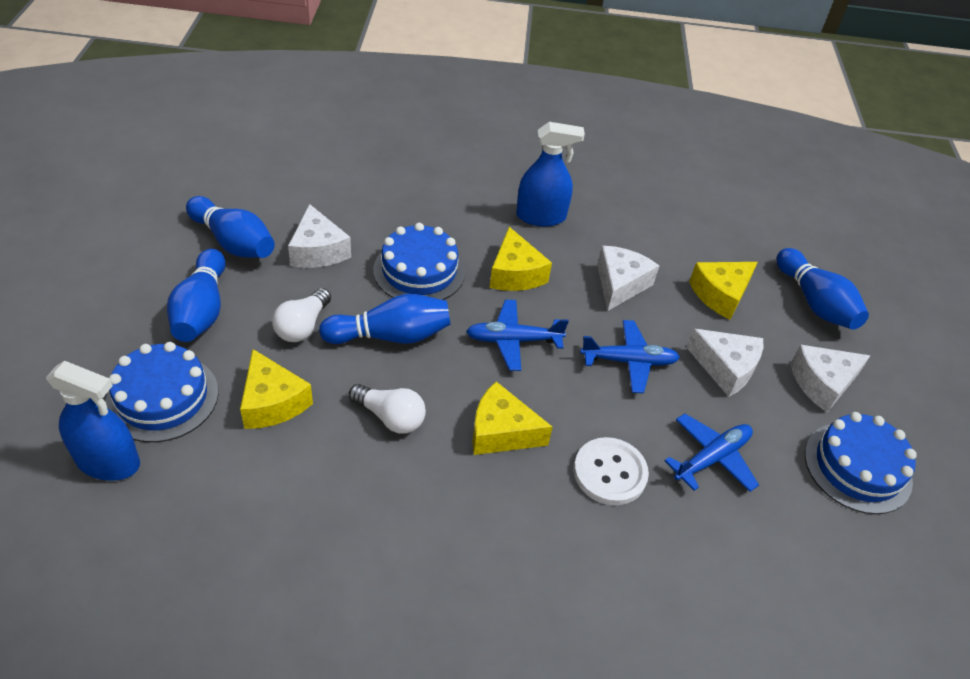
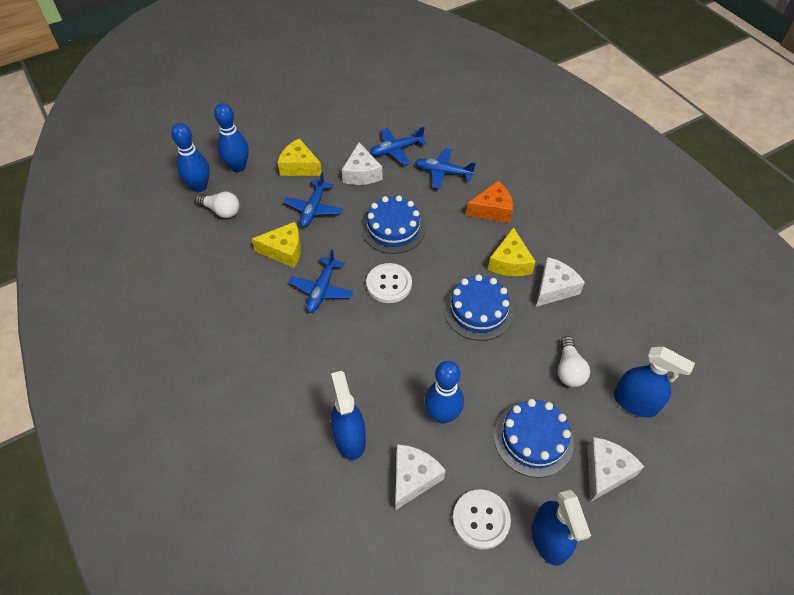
blue bowling pin: 4 -> 3
blue plane: 3 -> 4
blue spray bottle: 2 -> 3
orange cheese: 0 -> 1
white button: 1 -> 2
yellow cheese: 4 -> 3

